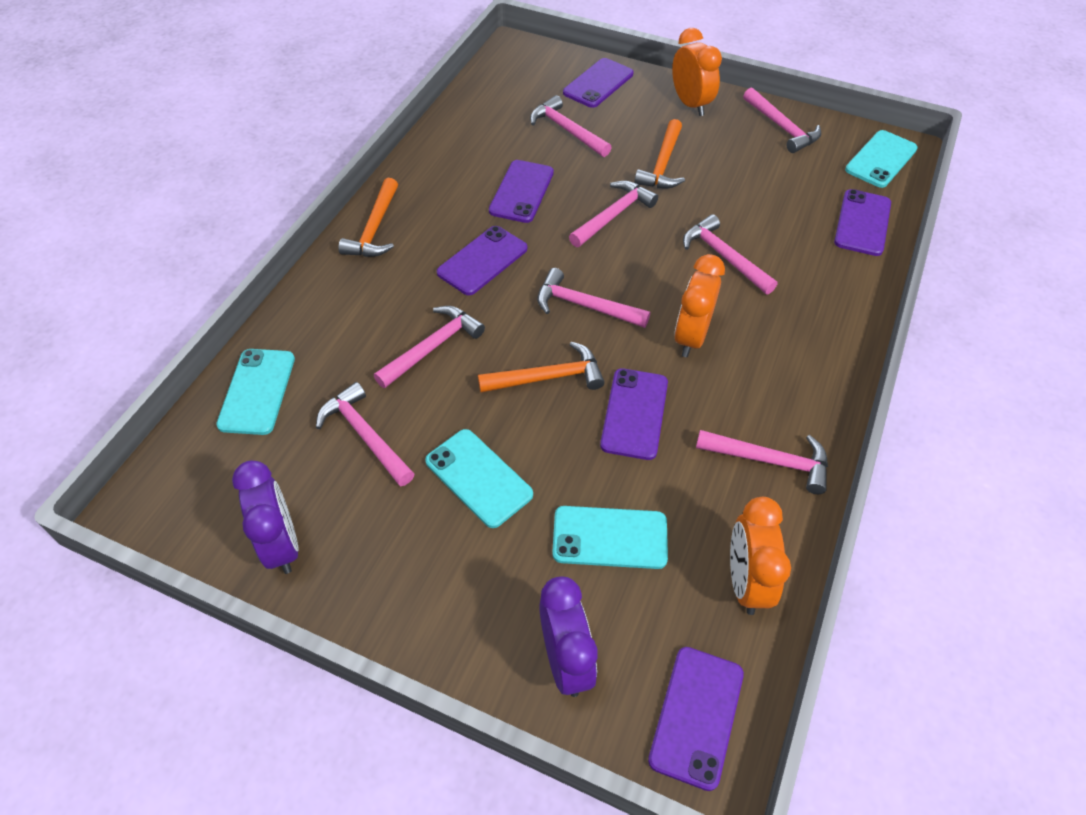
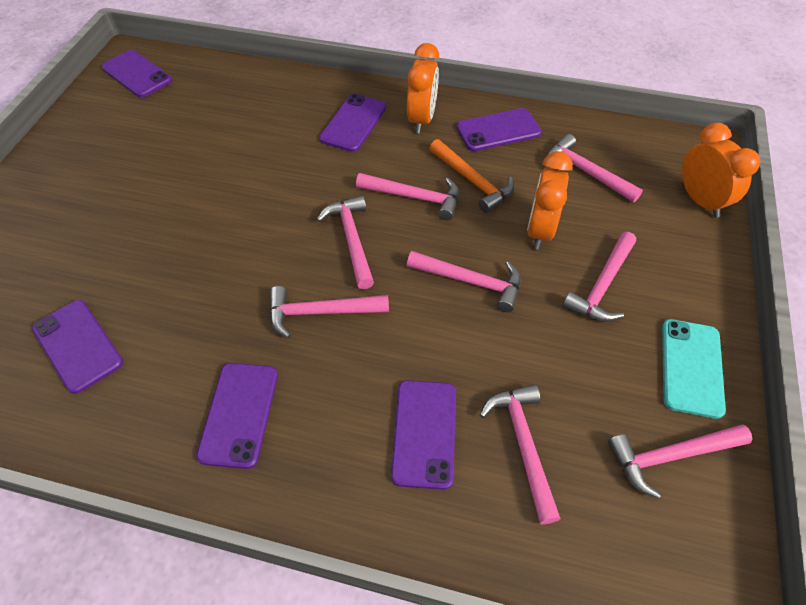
orange hammer: 3 -> 1
purple clock: 2 -> 0
turquoise phone: 4 -> 1

